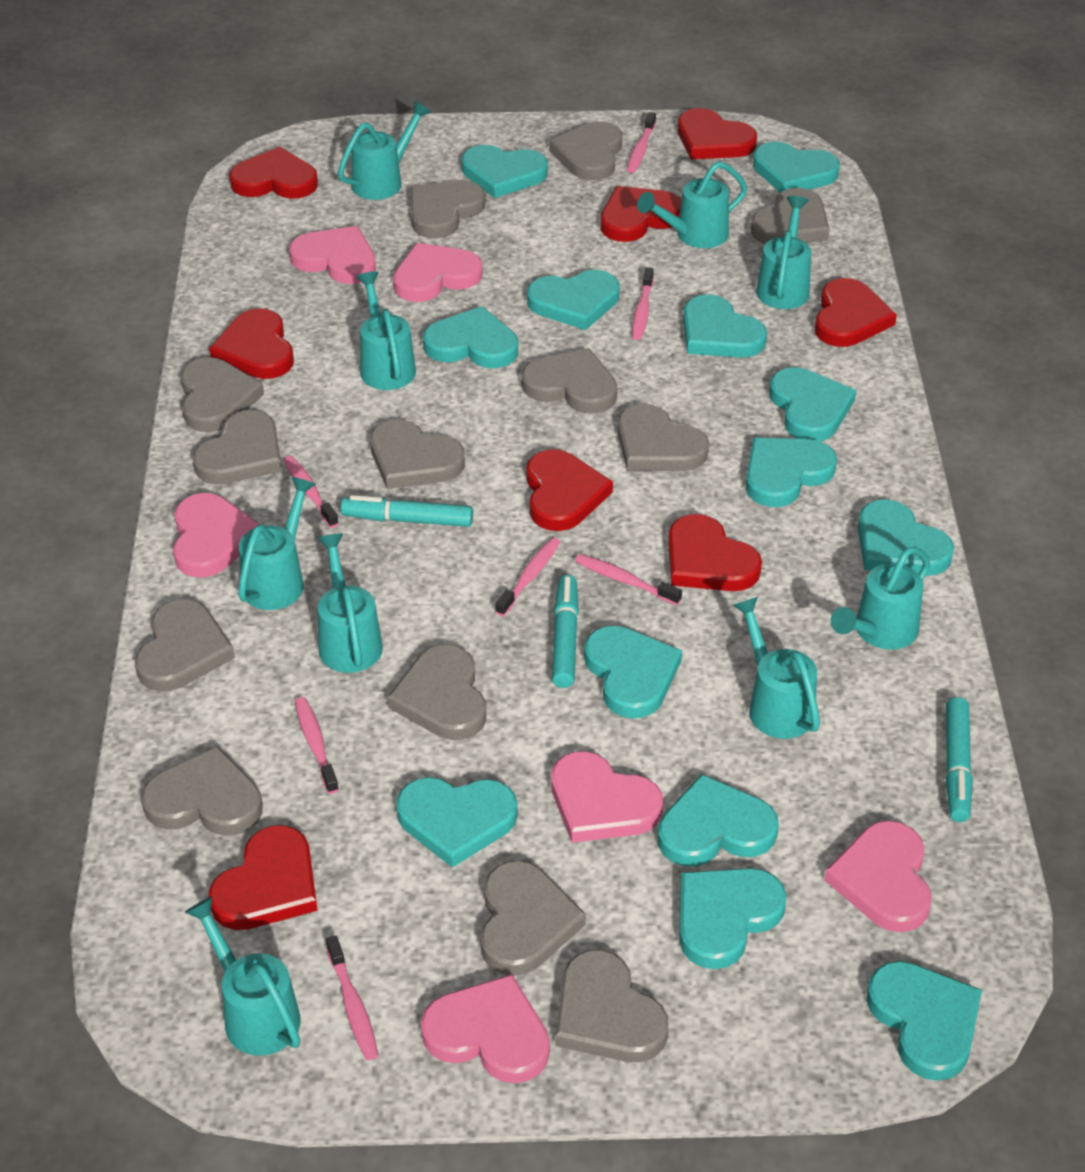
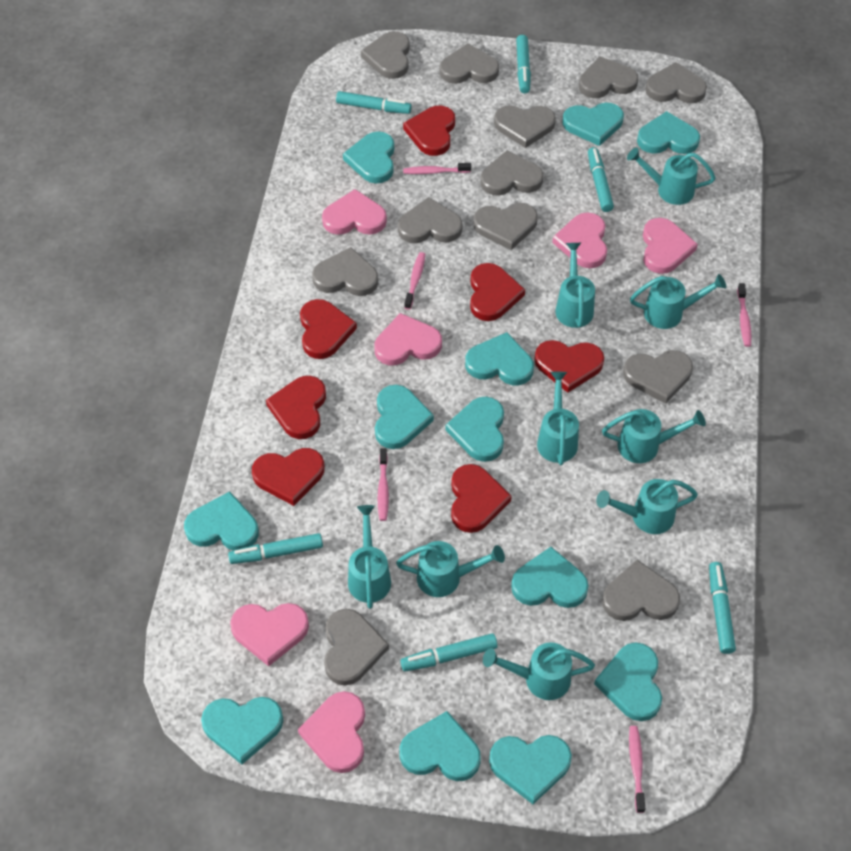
grey heart: 13 -> 12
pink toothbrush: 7 -> 5
red heart: 8 -> 7
turquoise heart: 13 -> 12
turquoise marker: 3 -> 6

